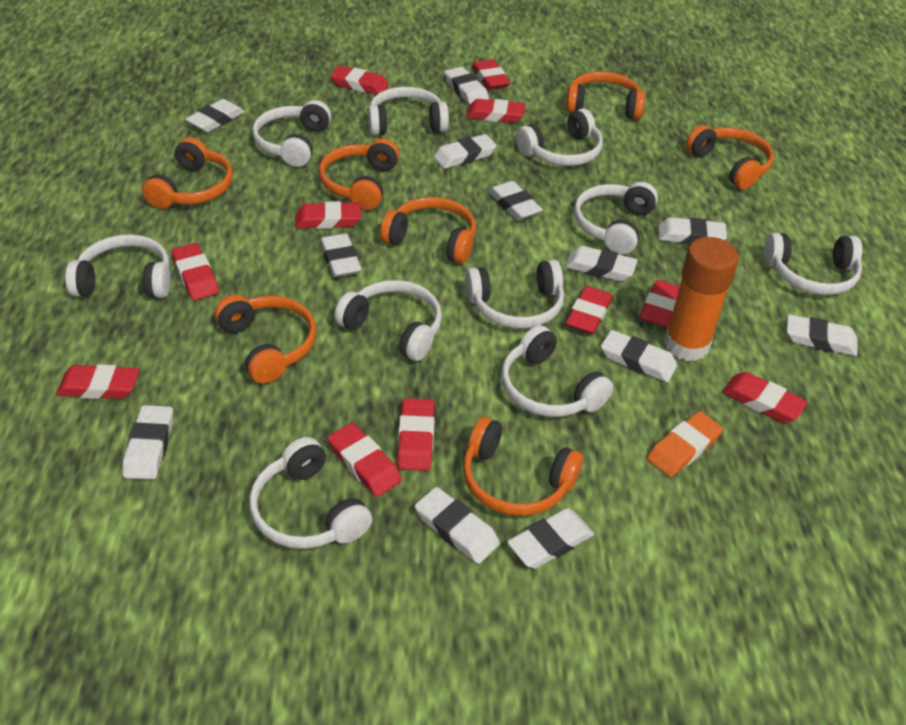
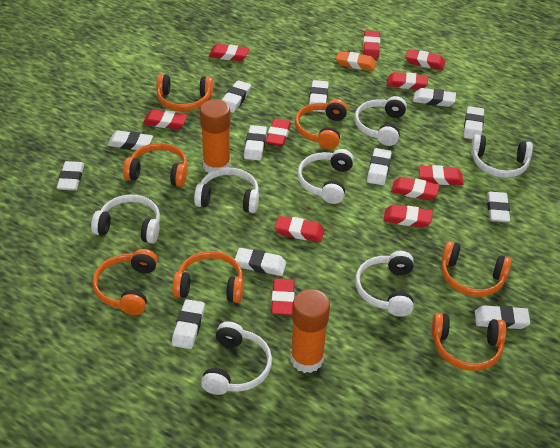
orange glue stick: 1 -> 2
white headphones: 10 -> 7

